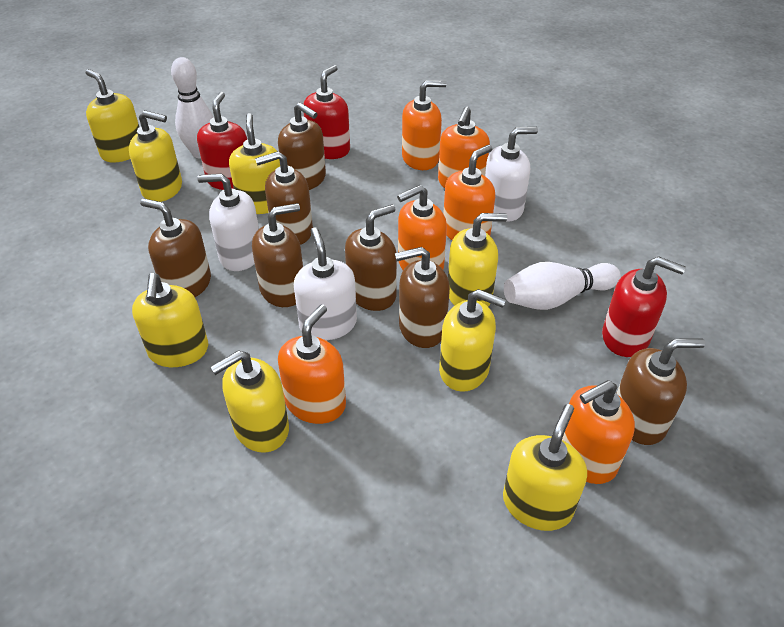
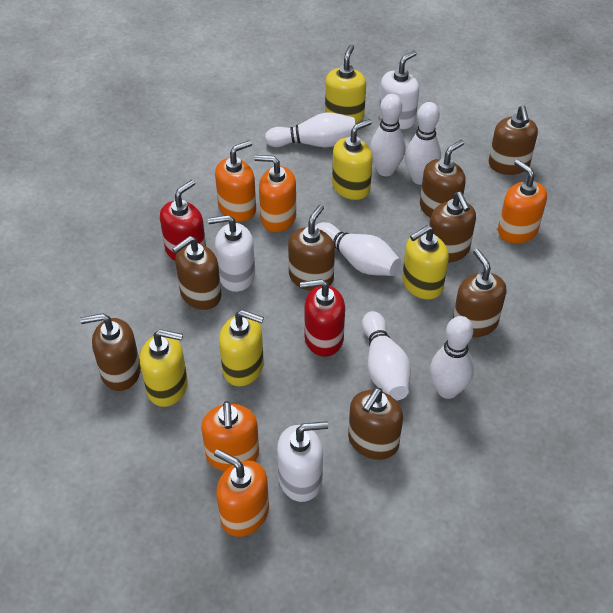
brown soap dispenser: 7 -> 8
orange soap dispenser: 6 -> 5
red soap dispenser: 3 -> 2
white bowling pin: 2 -> 6
yellow soap dispenser: 8 -> 5

